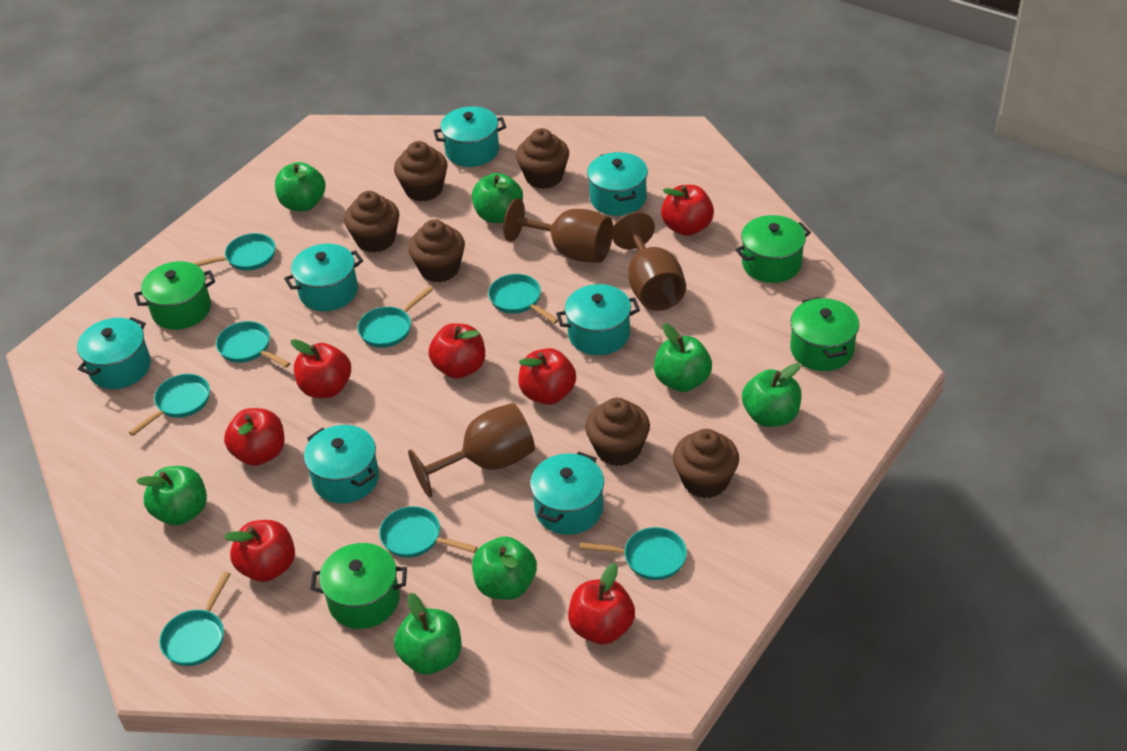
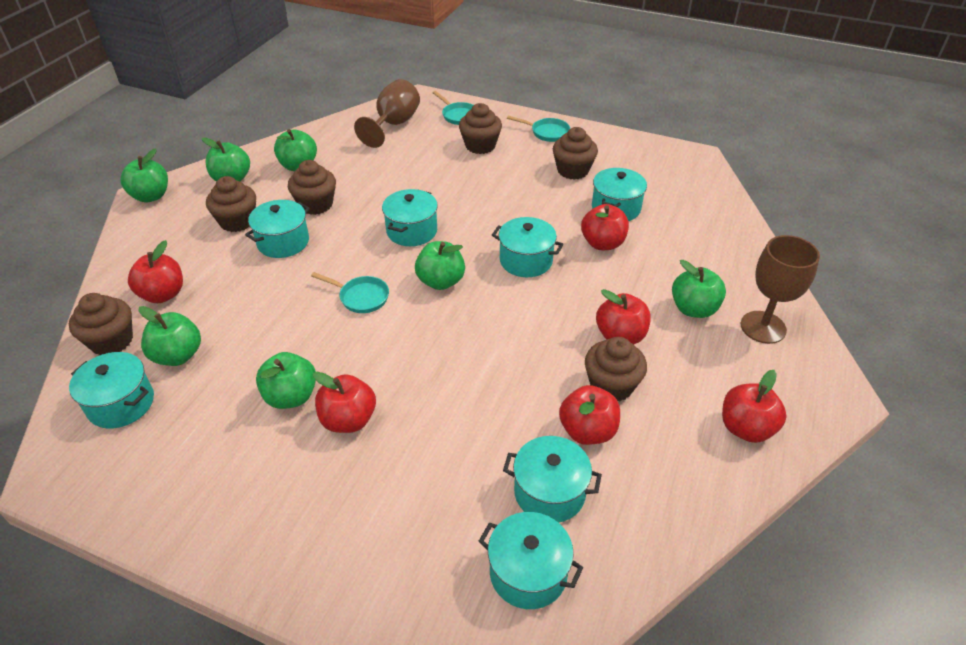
brown goblet: 3 -> 2
green pot: 4 -> 0
red apple: 7 -> 6
turquoise pan: 8 -> 3

